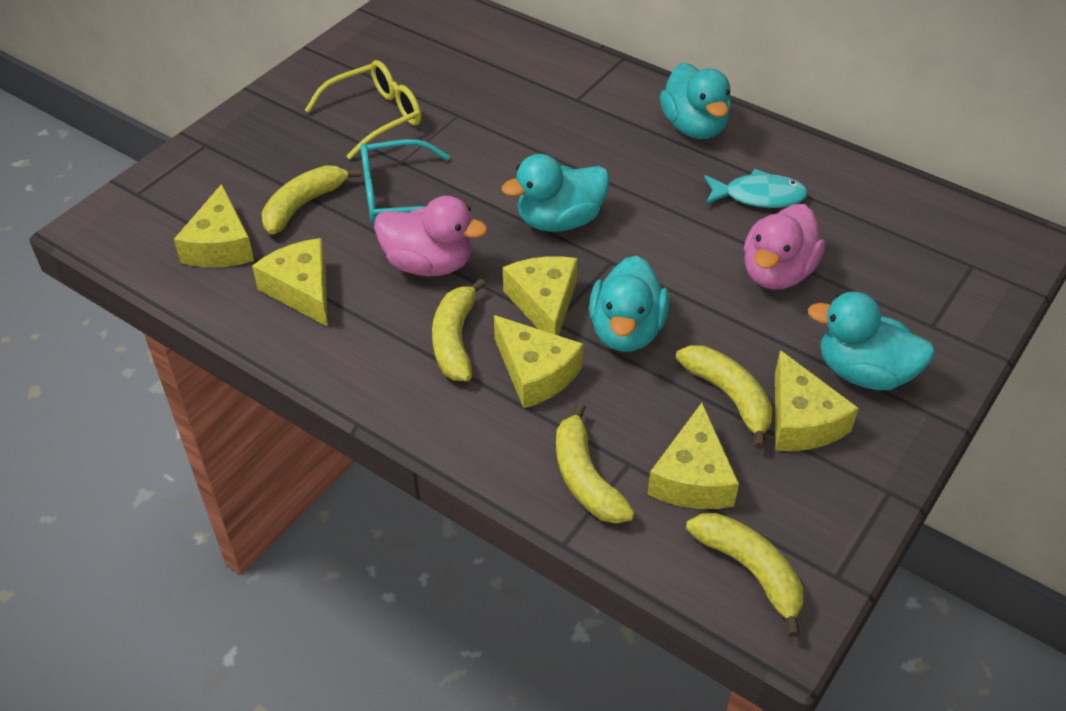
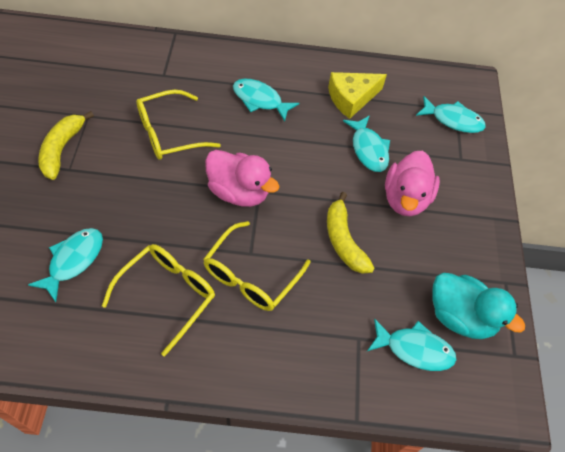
turquoise duck: 4 -> 1
turquoise fish: 1 -> 5
turquoise glasses: 1 -> 0
yellow banana: 5 -> 2
yellow cheese: 6 -> 1
yellow glasses: 1 -> 3

